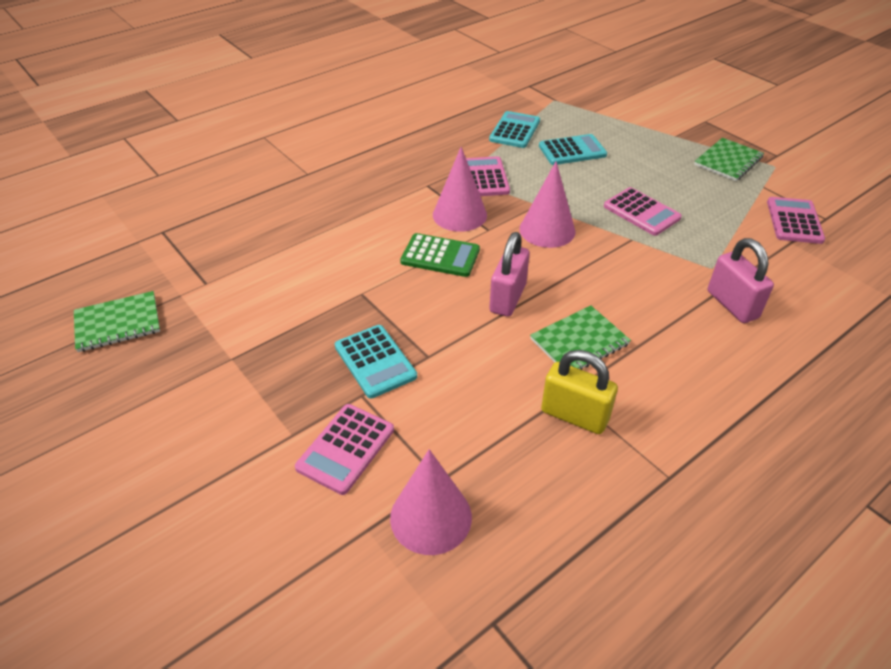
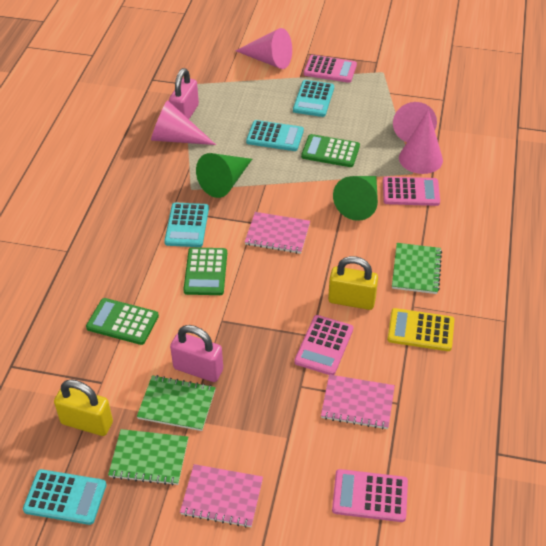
green calculator: 1 -> 3
green cone: 0 -> 2
pink cone: 3 -> 4
pink notebook: 0 -> 3
turquoise calculator: 3 -> 4
yellow calculator: 0 -> 1
yellow padlock: 1 -> 2

